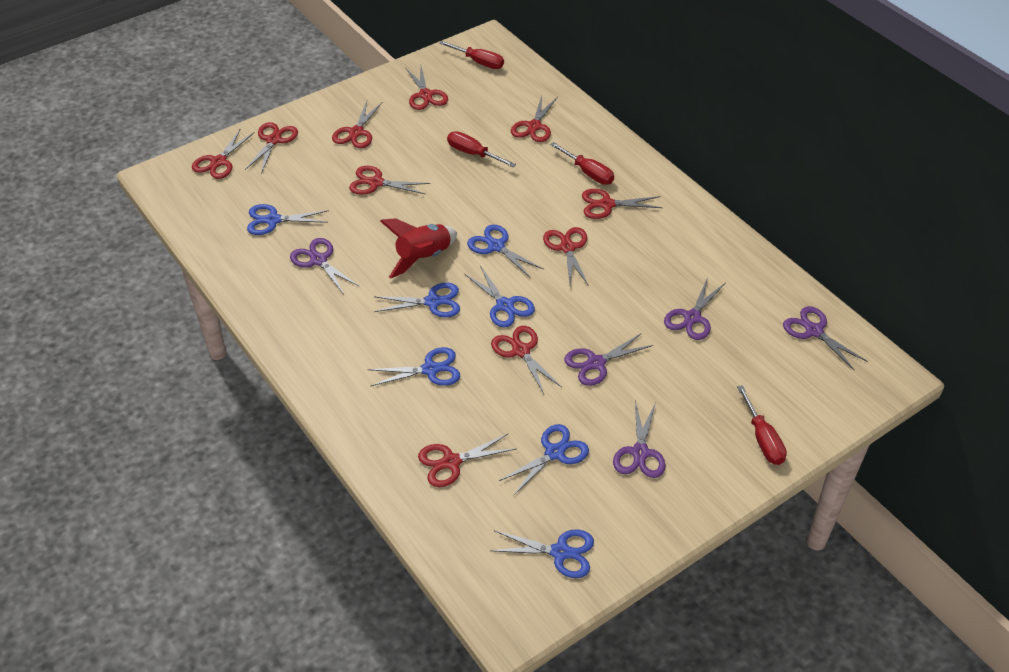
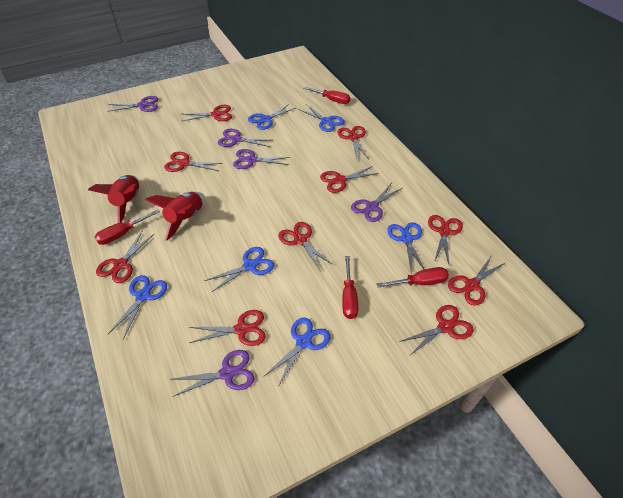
blue scissors: 7 -> 6
red rocket: 1 -> 2

